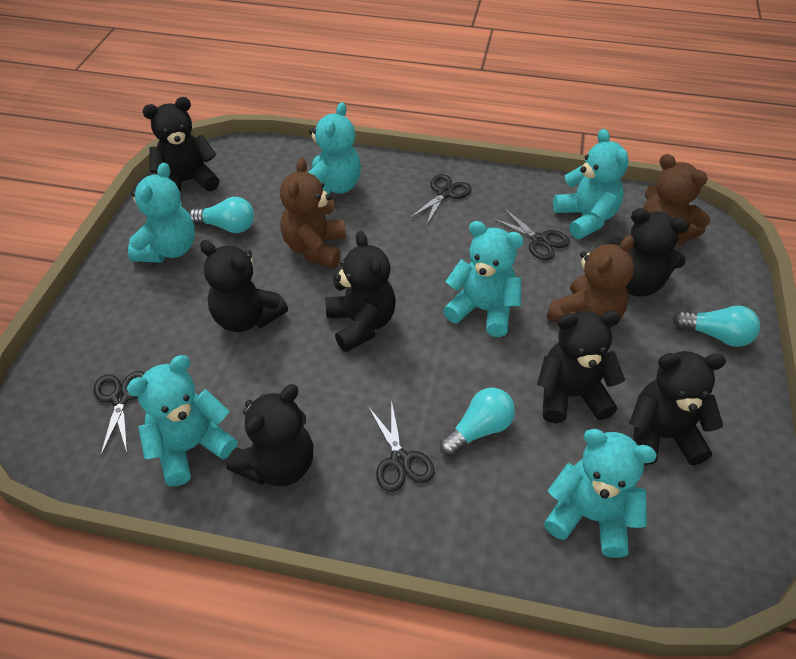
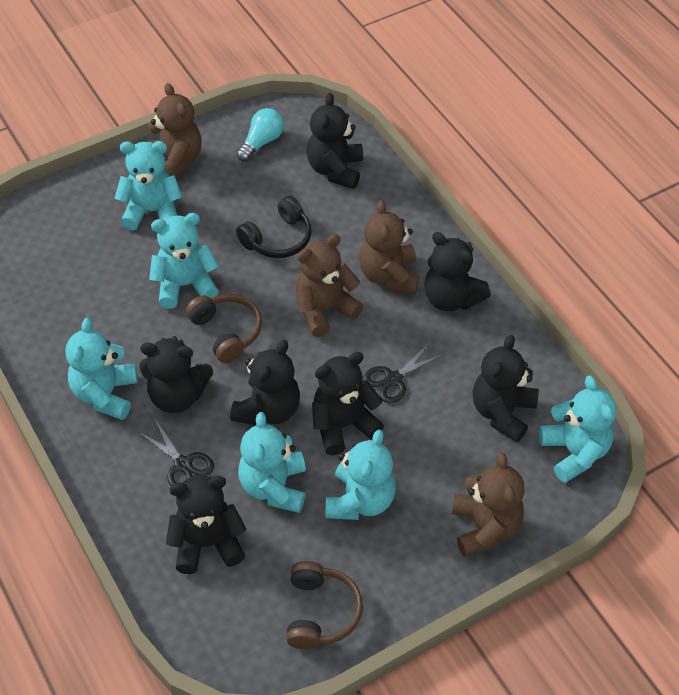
black headphones: 0 -> 1
black scissors: 4 -> 2
brown headphones: 0 -> 2
brown teddy bear: 3 -> 4
turquoise light bulb: 3 -> 1

